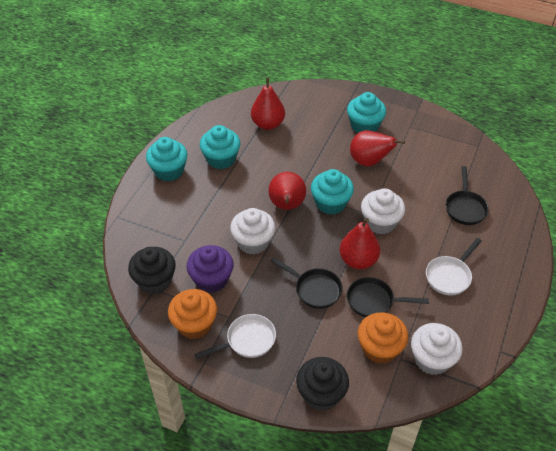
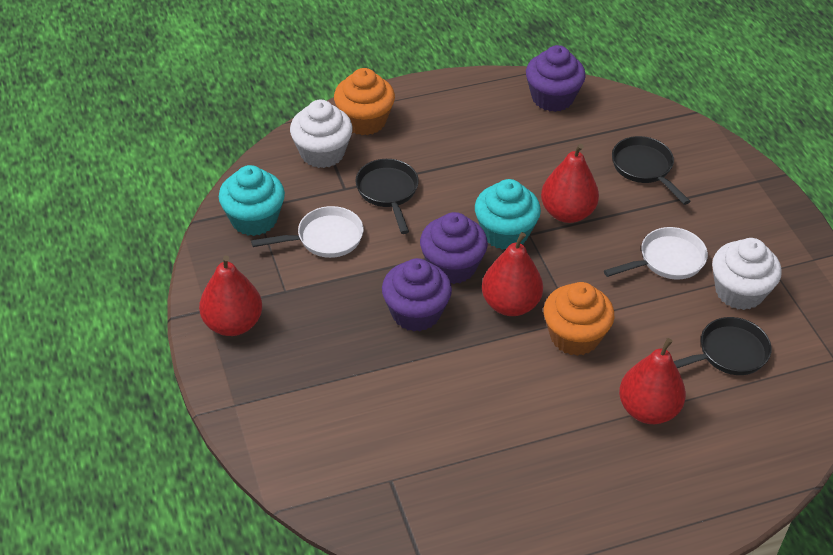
black cupcake: 2 -> 0
purple cupcake: 1 -> 3
turquoise cupcake: 4 -> 2
white cupcake: 3 -> 2

